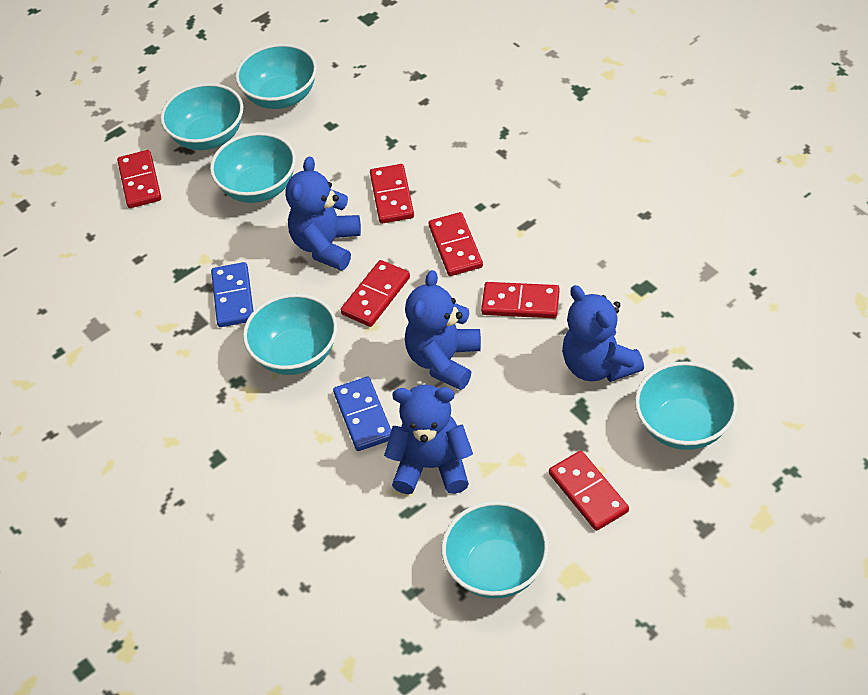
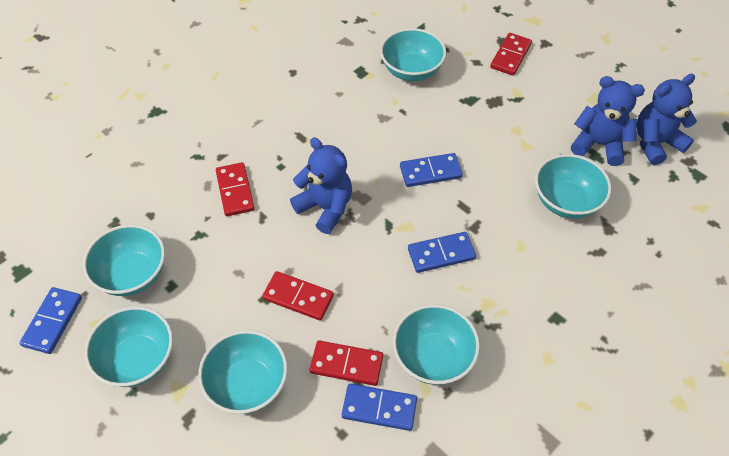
blue domino: 2 -> 4
blue teddy bear: 4 -> 3
red domino: 6 -> 4

